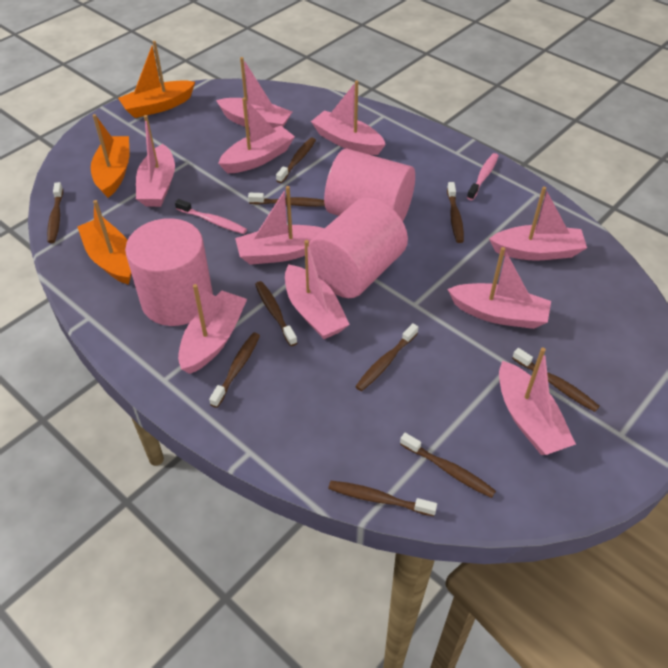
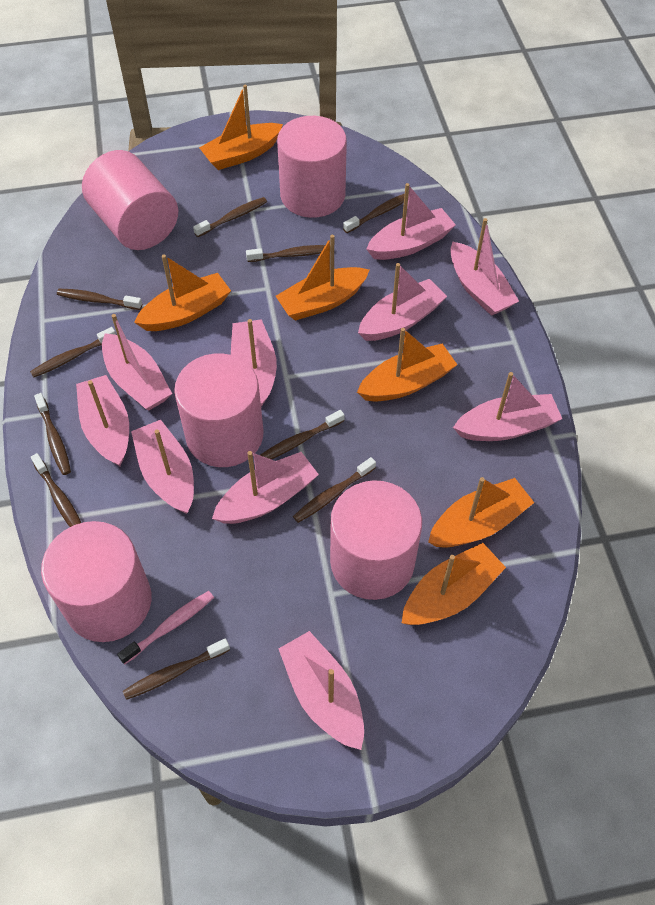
orange boat: 3 -> 6
pink cylinder: 3 -> 5
pink toothbrush: 2 -> 1

